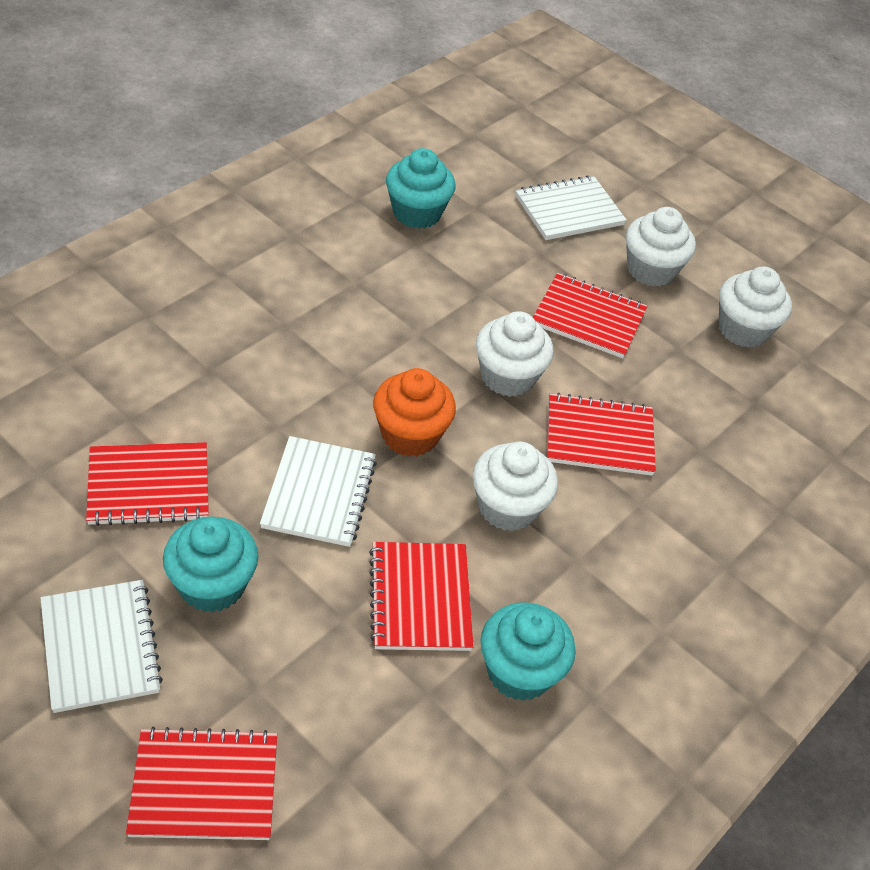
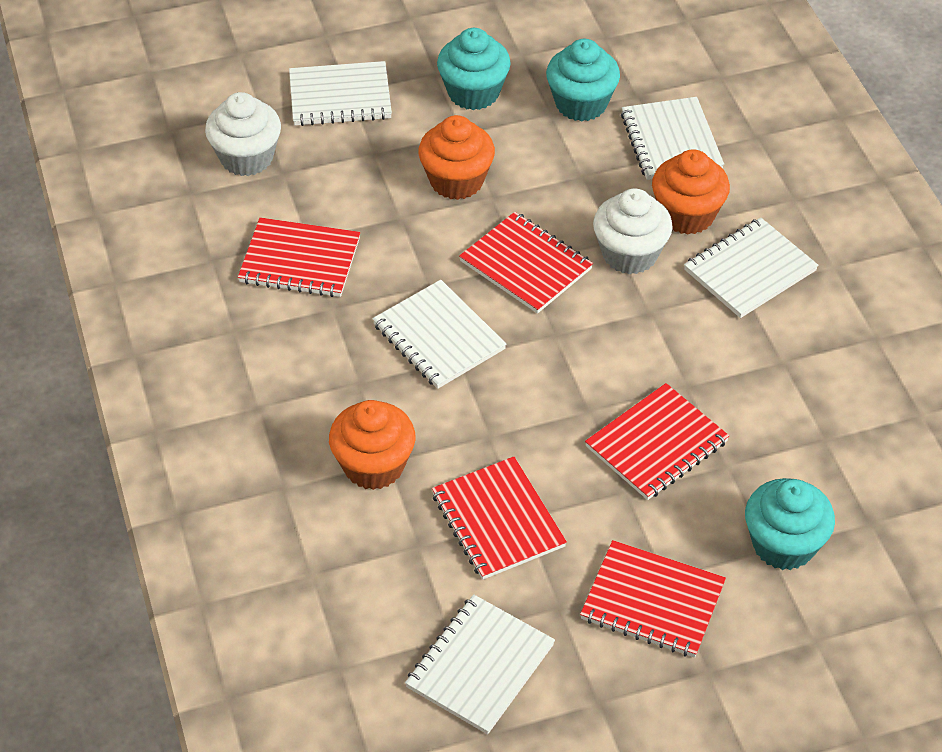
orange cupcake: 1 -> 3
white cupcake: 4 -> 2
white notebook: 3 -> 5

